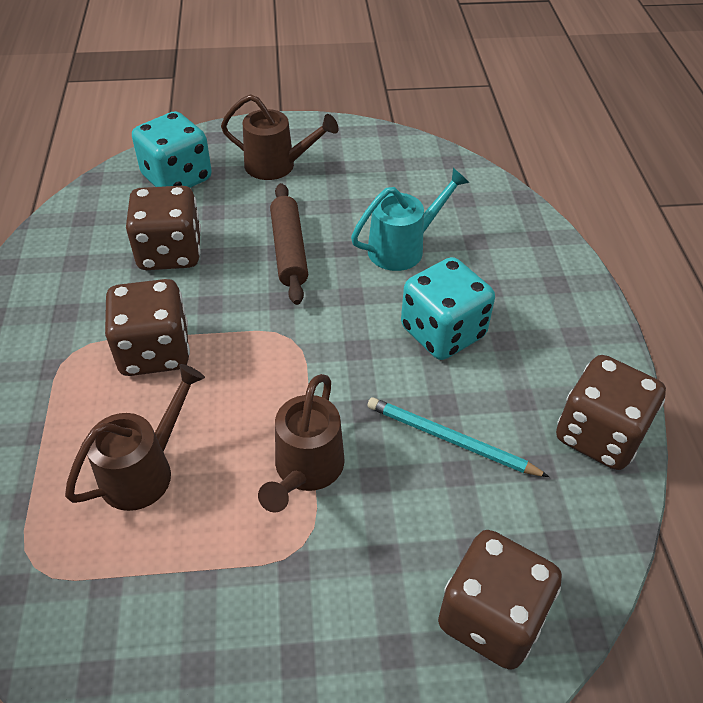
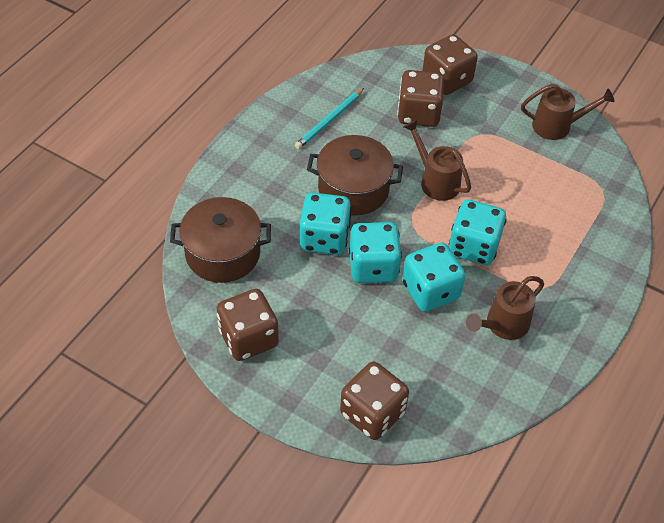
brown pot: 0 -> 2
brown rolling pin: 1 -> 0
turquoise dice: 2 -> 4
turquoise watering can: 1 -> 0

